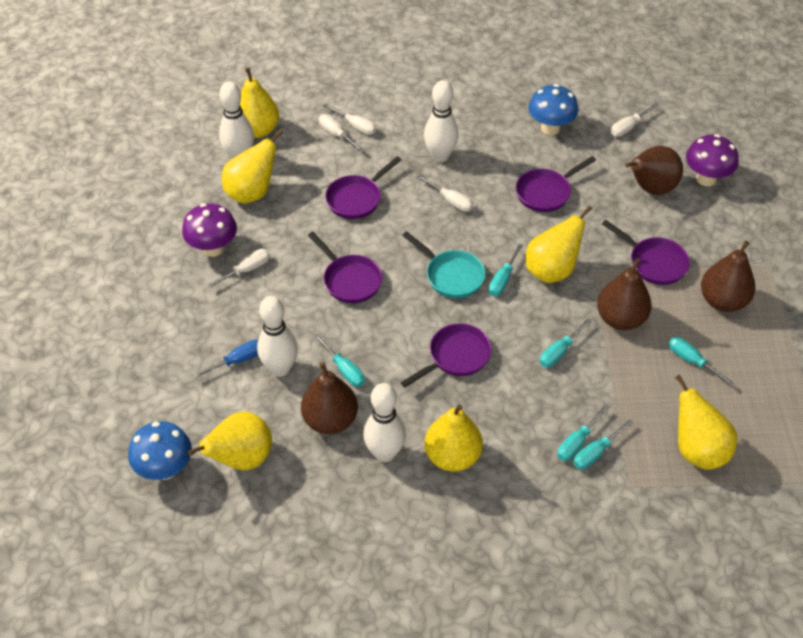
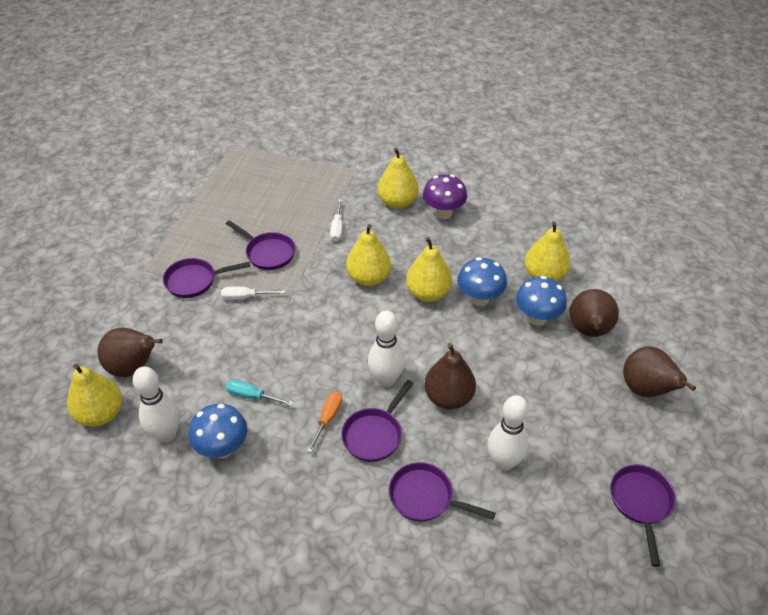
blue mushroom: 2 -> 3
blue screwdriver: 1 -> 0
orange screwdriver: 0 -> 1
purple mushroom: 2 -> 1
turquoise pan: 1 -> 0
turquoise screwdriver: 6 -> 1
white bowling pin: 4 -> 3
white screwdriver: 5 -> 2
yellow pear: 6 -> 5

